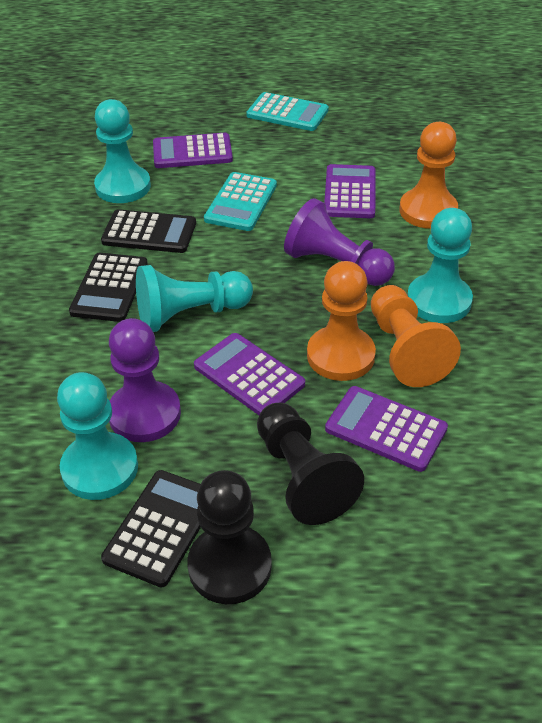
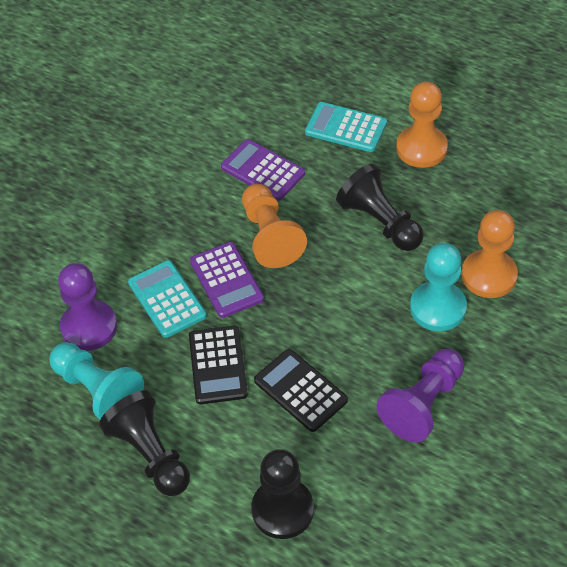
black calculator: 3 -> 2
black pawn: 2 -> 3
purple calculator: 4 -> 2
turquoise pawn: 4 -> 2

